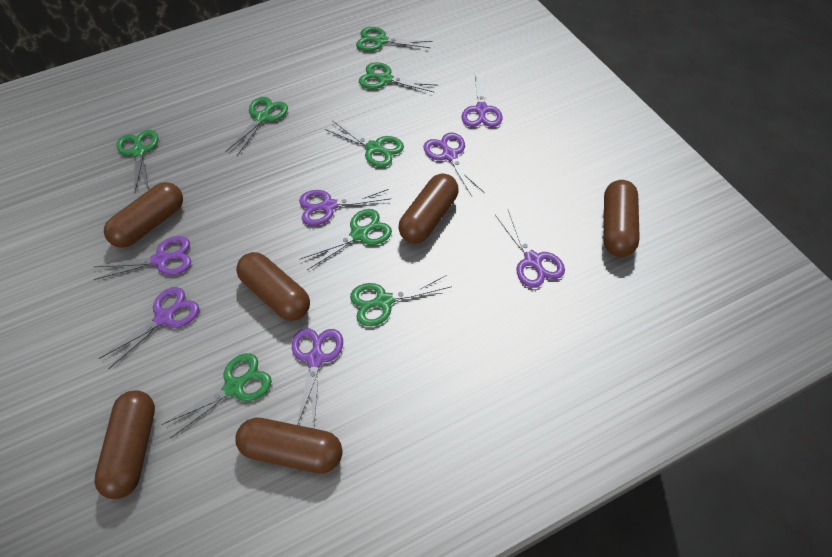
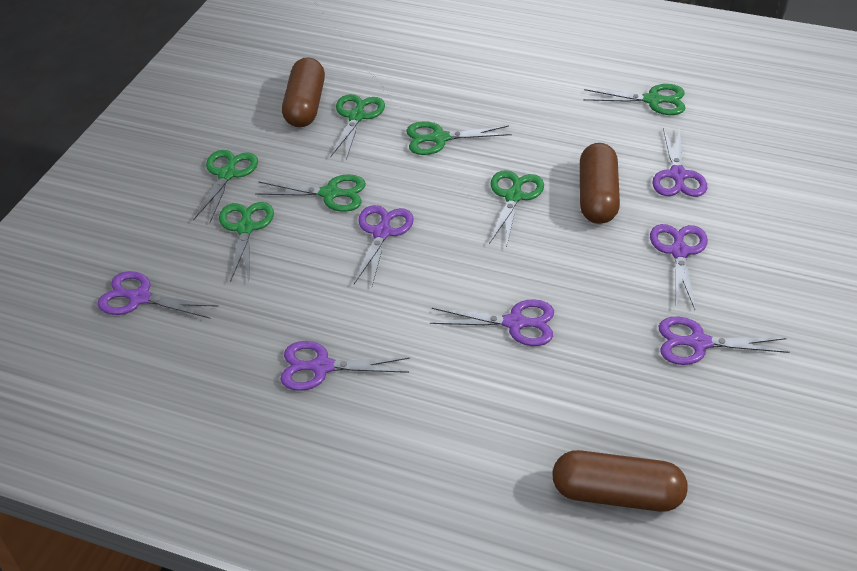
brown capsule: 6 -> 3
green scissors: 8 -> 7

